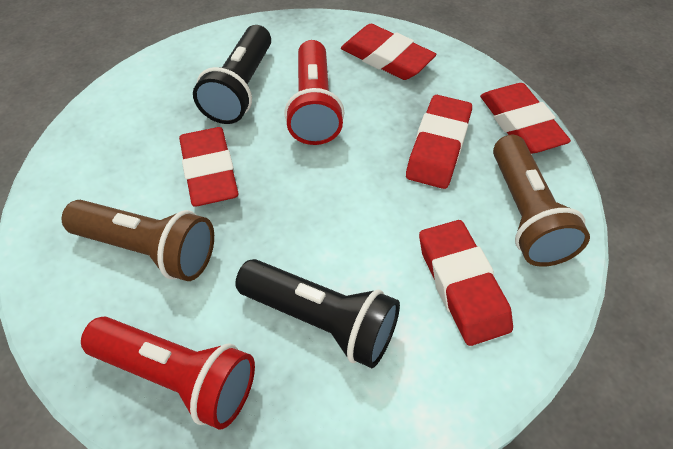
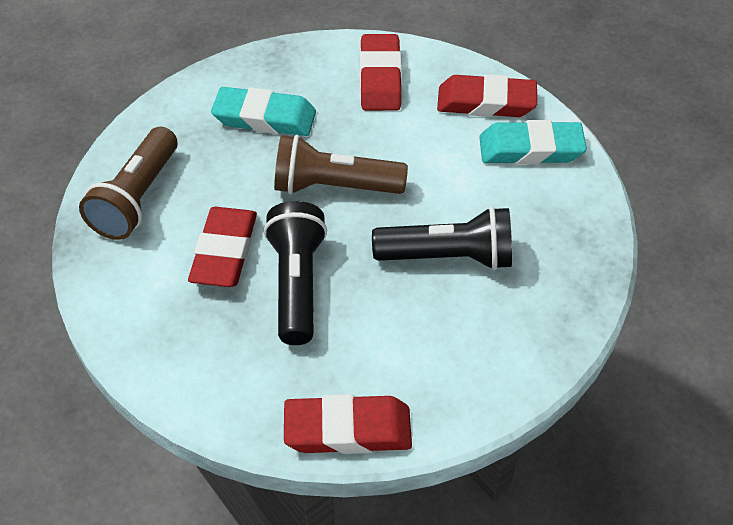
red eraser: 5 -> 4
red flashlight: 2 -> 0
turquoise eraser: 0 -> 2

